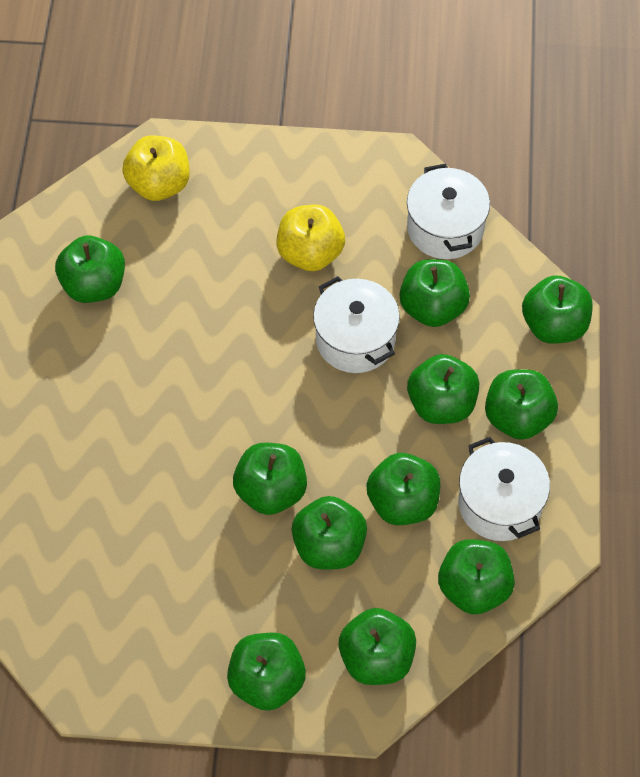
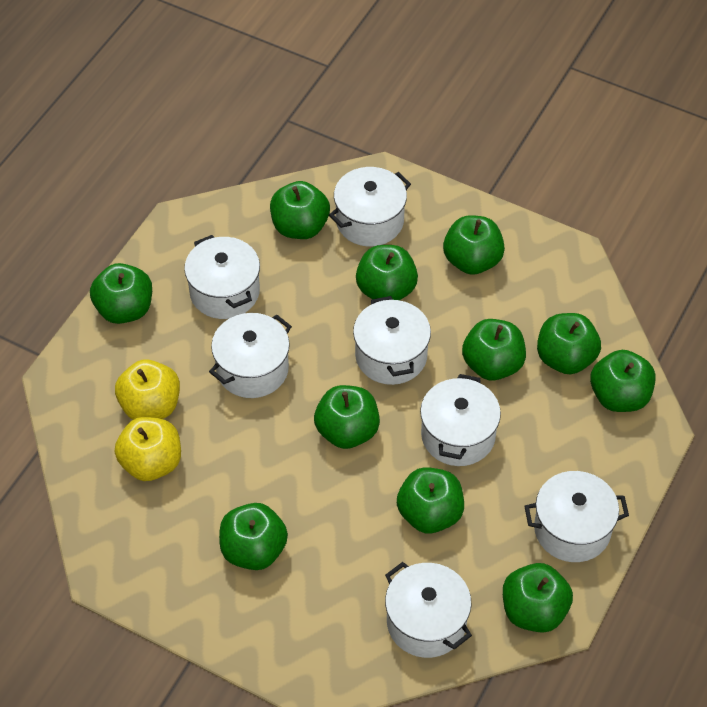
white pot: 3 -> 7

